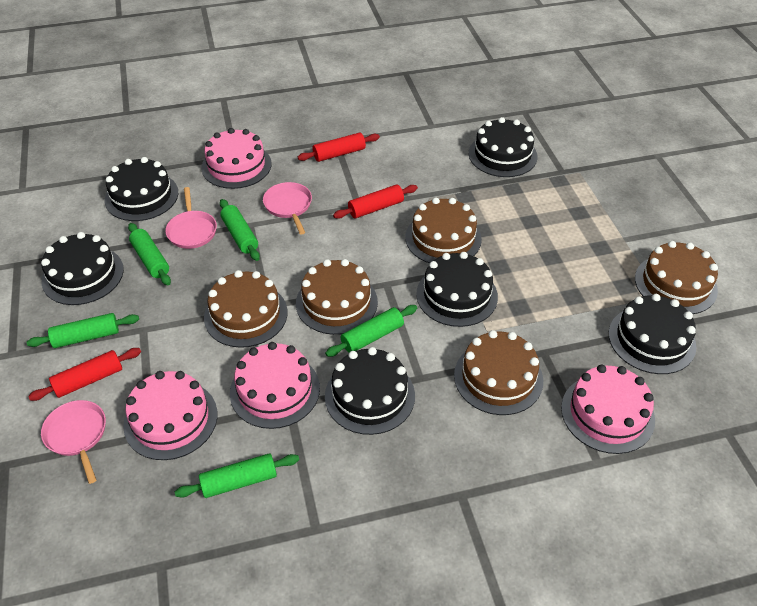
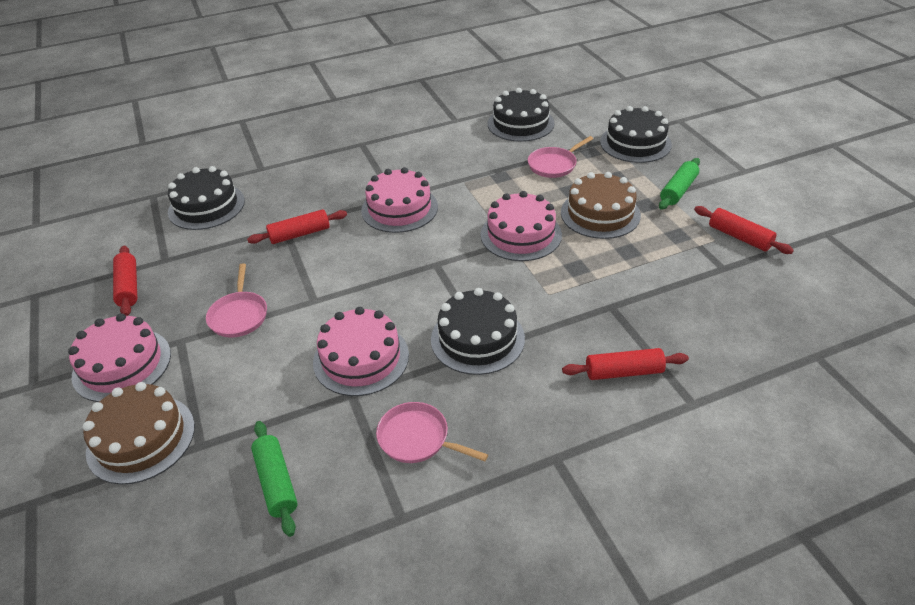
black cake: 6 -> 4
brown cake: 5 -> 2
green rolling pin: 5 -> 2
red rolling pin: 3 -> 4

